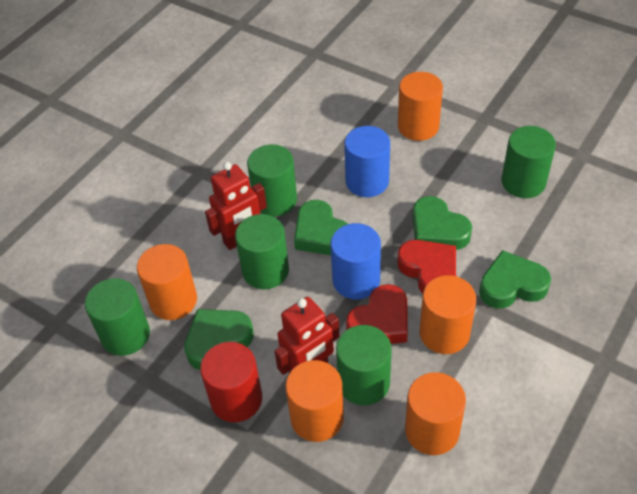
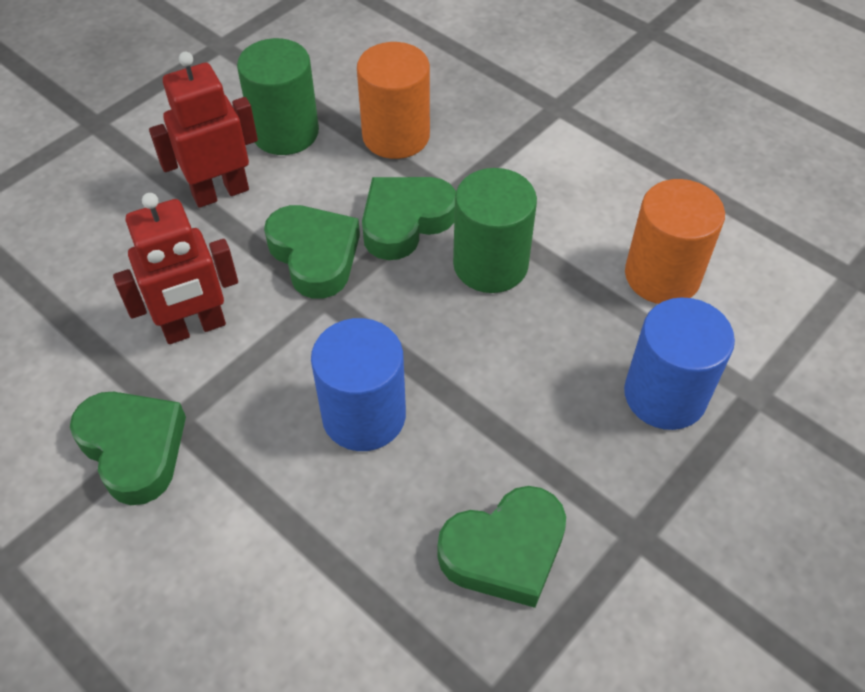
green cylinder: 5 -> 2
orange cylinder: 5 -> 2
red cylinder: 1 -> 0
red heart: 2 -> 0

